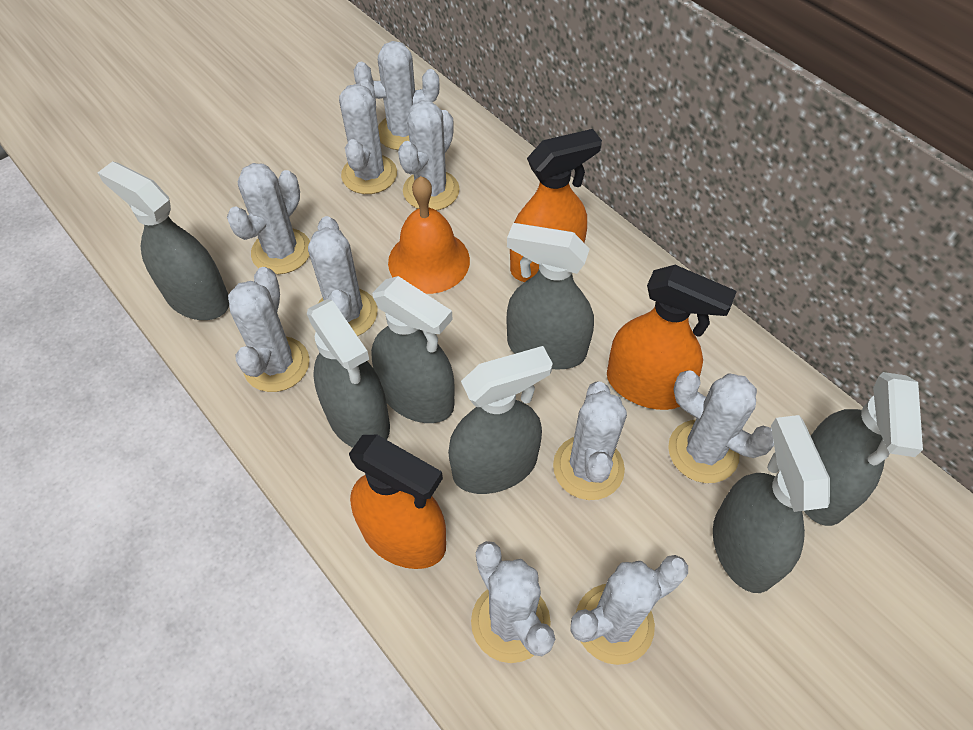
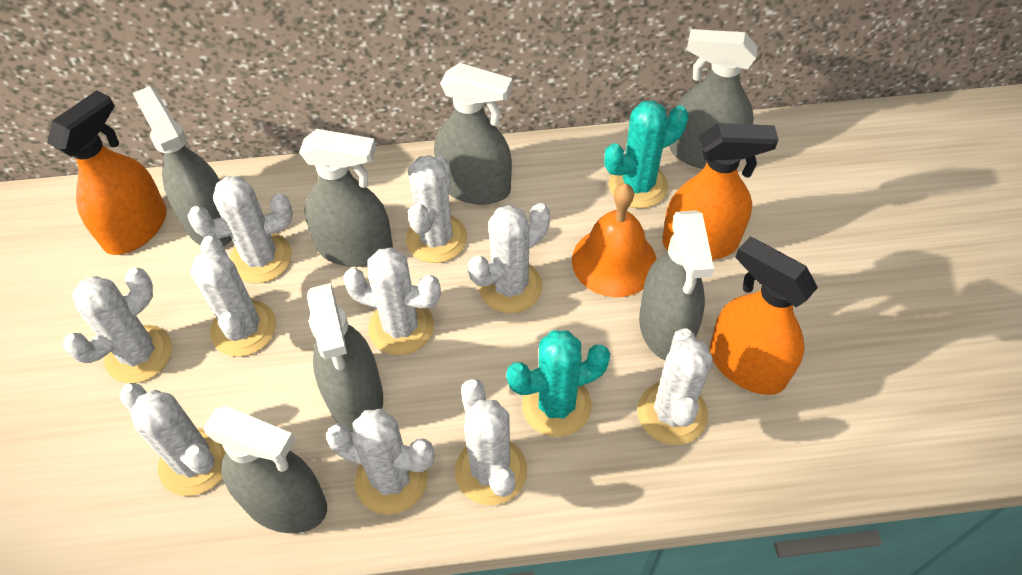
turquoise cactus: 0 -> 2

